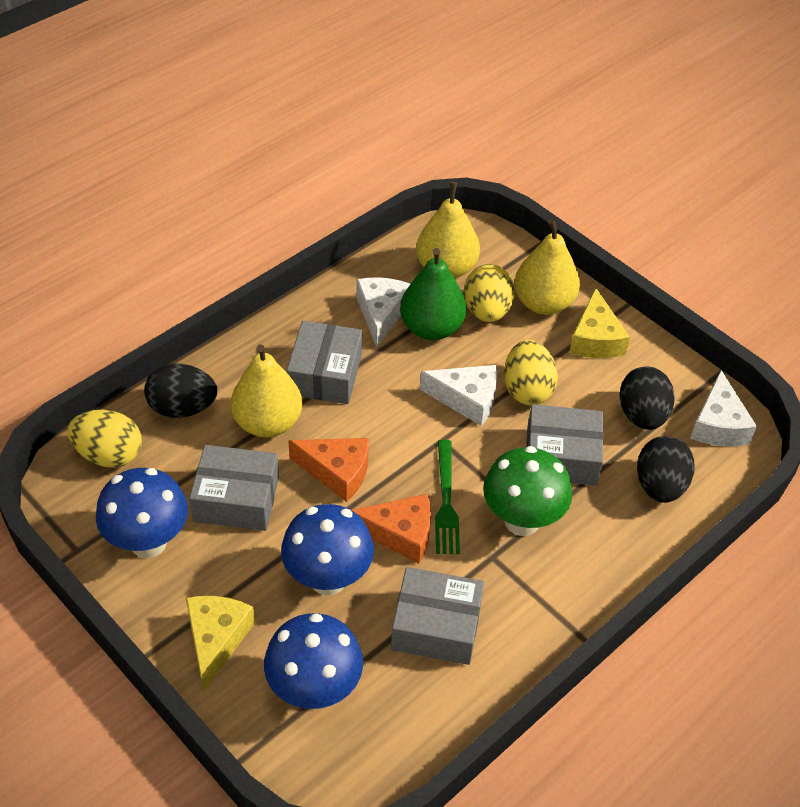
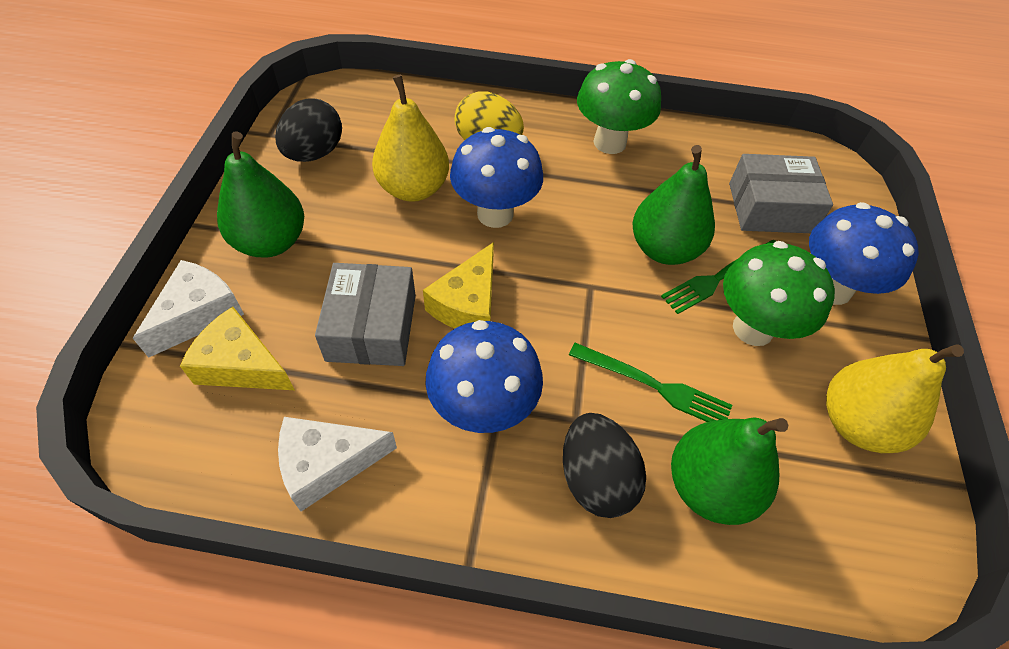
black egg: 3 -> 2
green fork: 1 -> 2
green mushroom: 1 -> 2
green pear: 1 -> 3
grey box: 4 -> 2
orange cheese: 2 -> 0
white cheese: 3 -> 2
yellow egg: 3 -> 1
yellow pear: 3 -> 2

